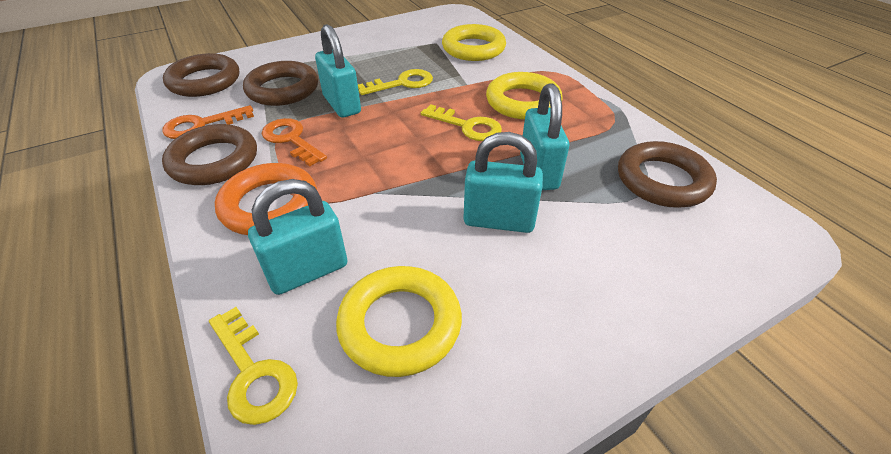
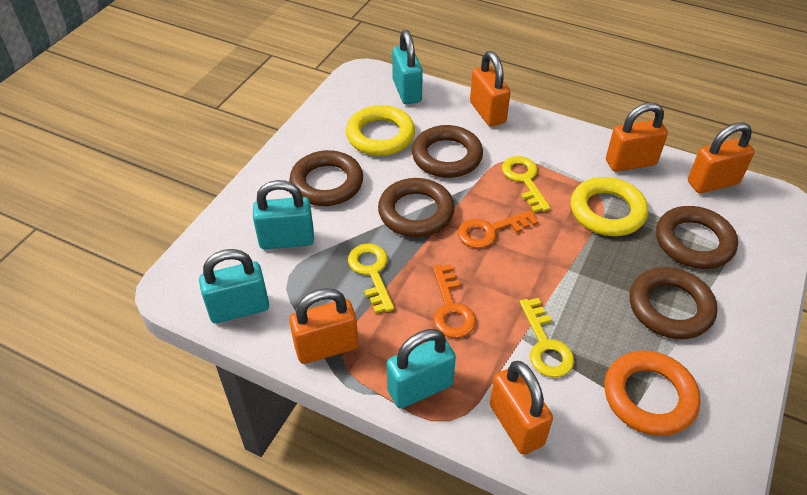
brown ring: 4 -> 5
orange padlock: 0 -> 5
yellow ring: 3 -> 2

